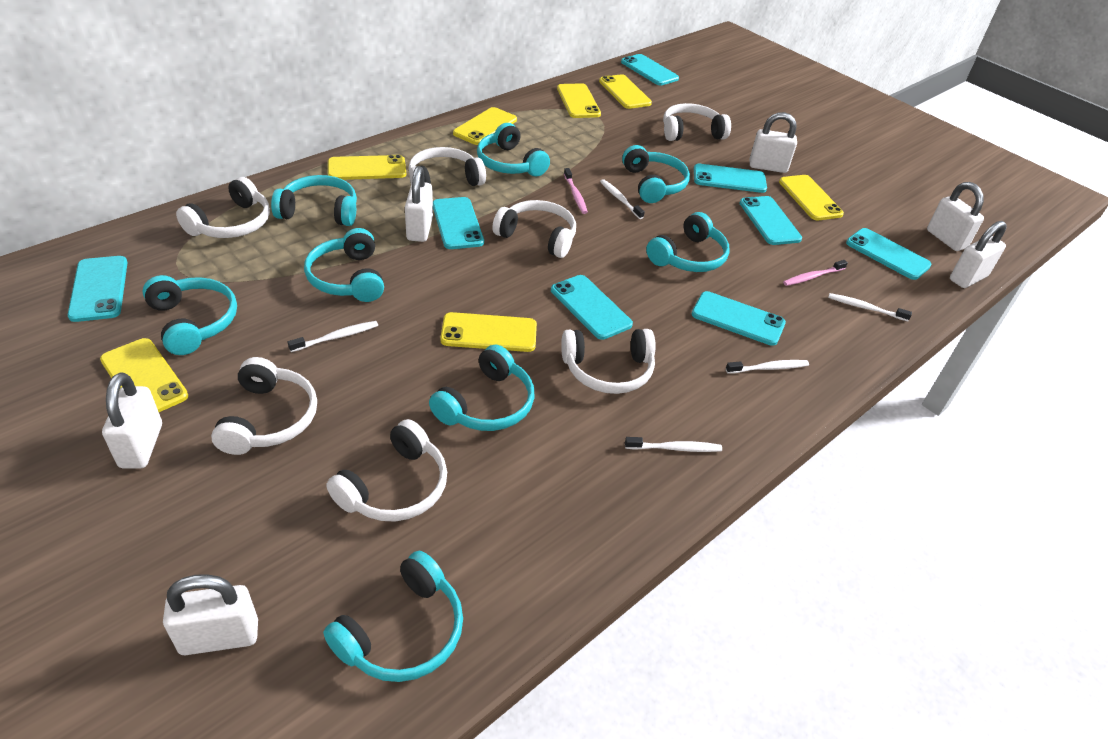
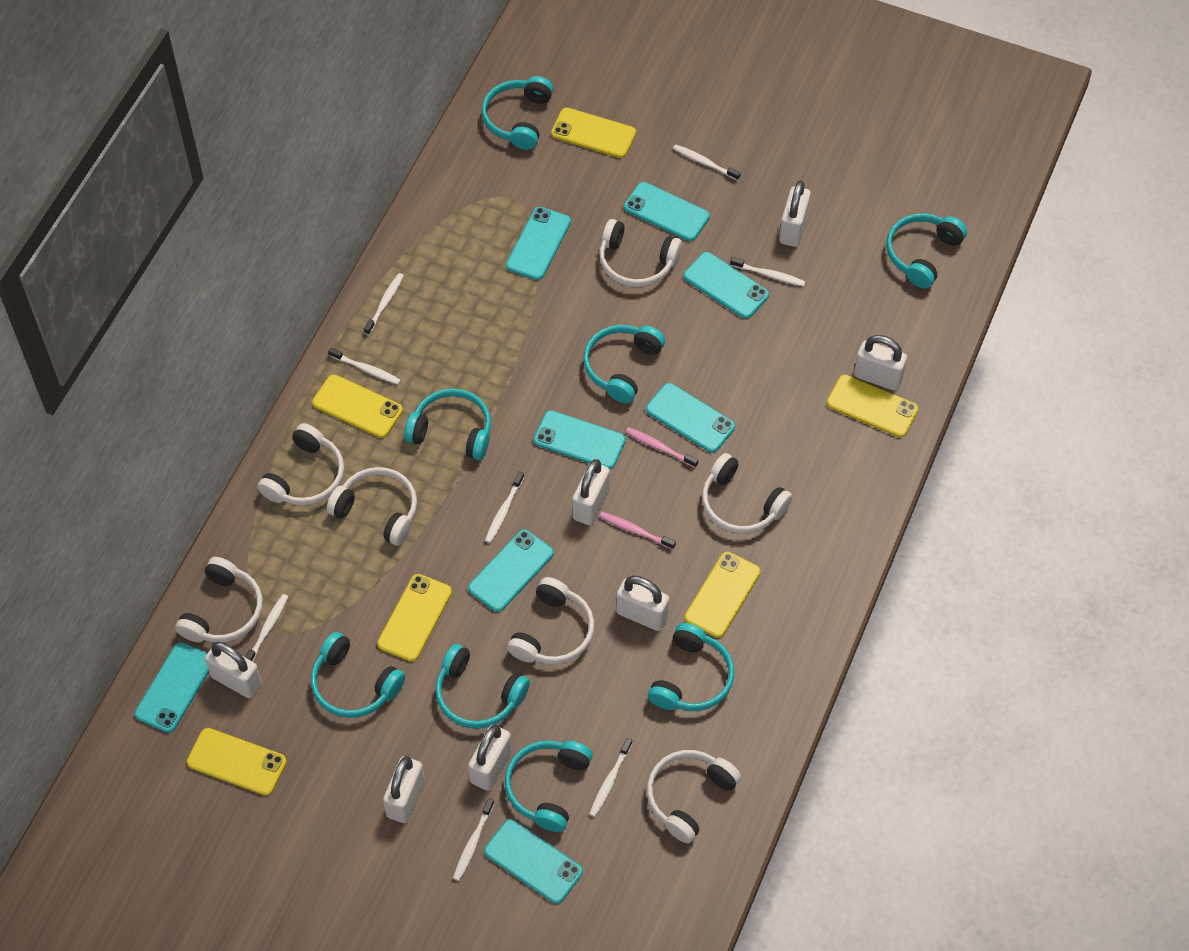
white padlock: 6 -> 7
white toothbrush: 5 -> 8
yellow phone: 7 -> 6

